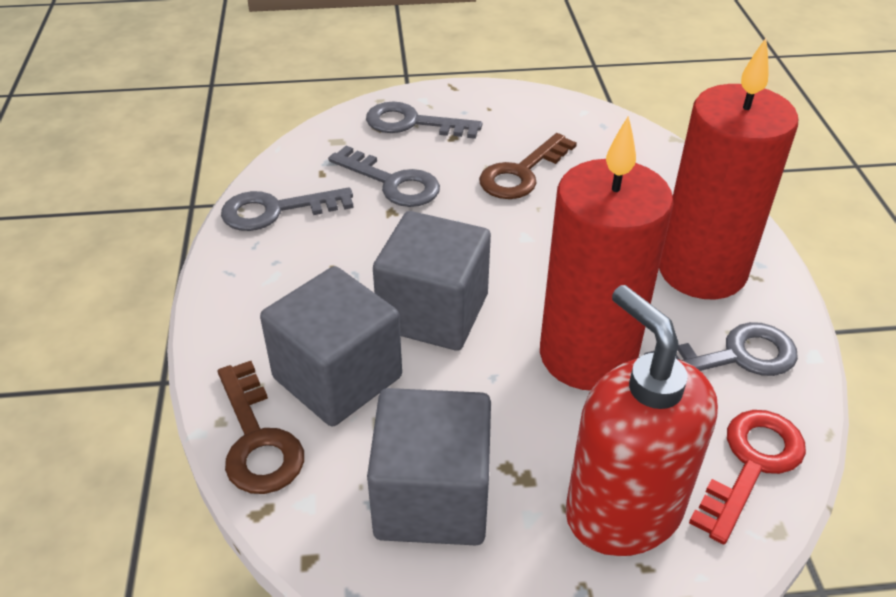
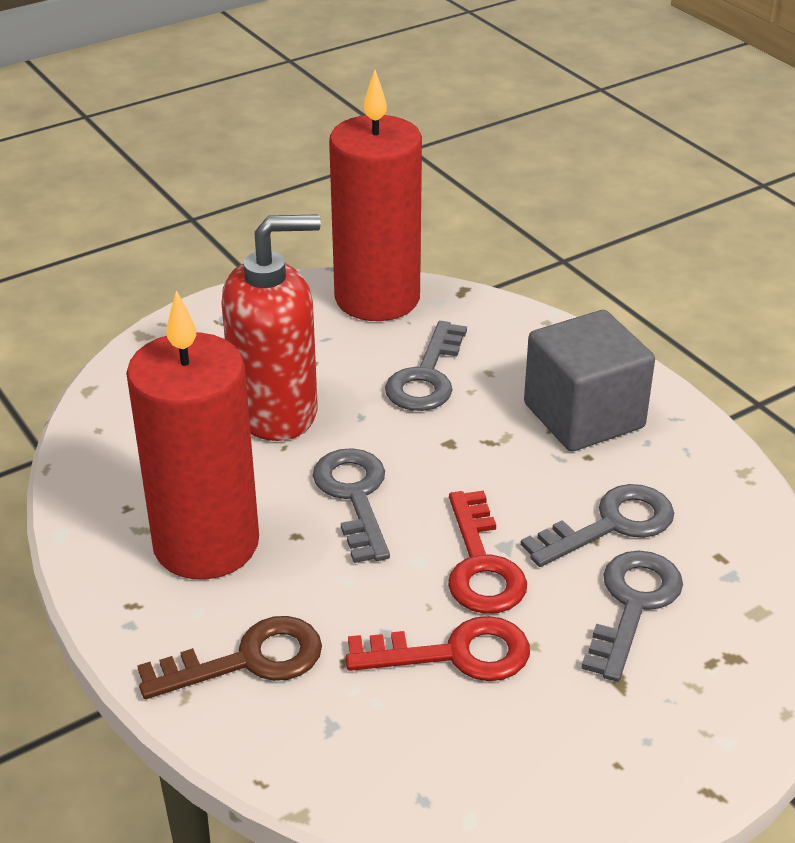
brown key: 2 -> 1
grey cube: 3 -> 1
red key: 1 -> 2

